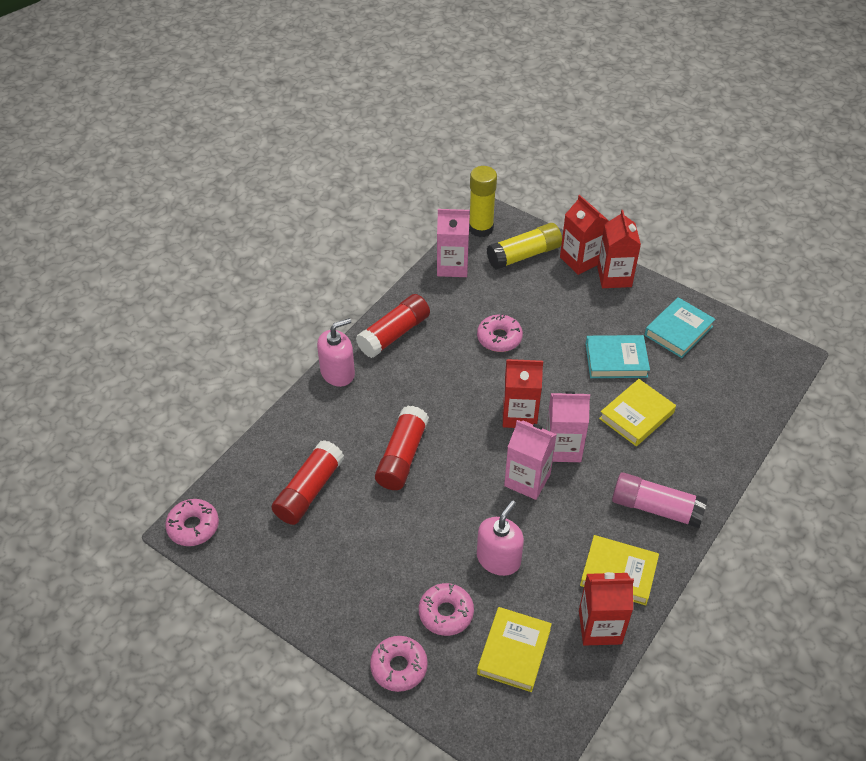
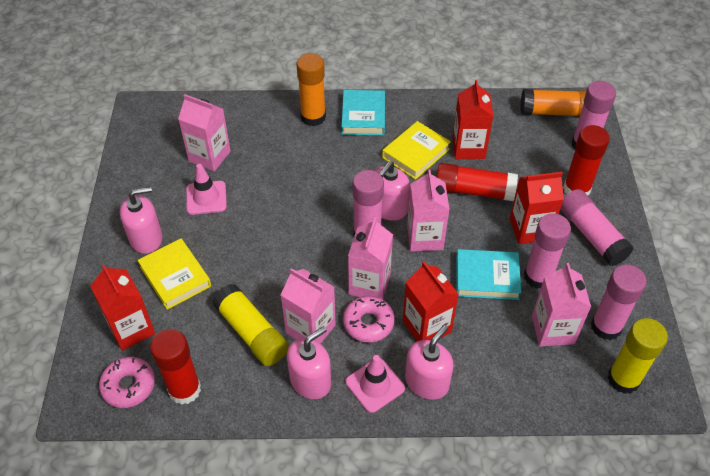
orange glue stick: 0 -> 2
pink carton: 3 -> 5
pink donut: 4 -> 2
pink glue stick: 1 -> 5
pink soap dispenser: 2 -> 4
pink traffic cone: 0 -> 2
yellow book: 3 -> 2

